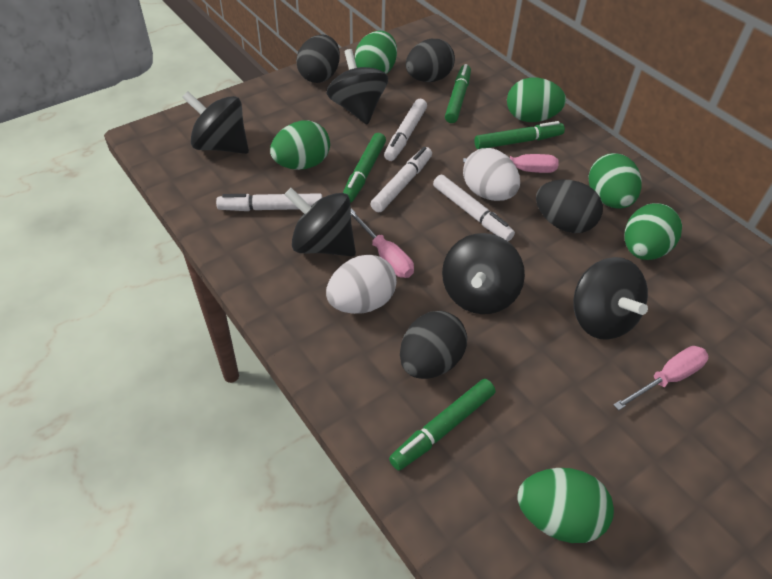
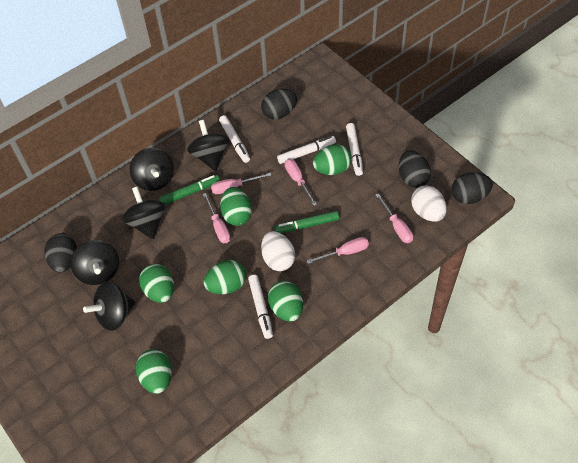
green marker: 4 -> 2
pink screwdriver: 3 -> 5

